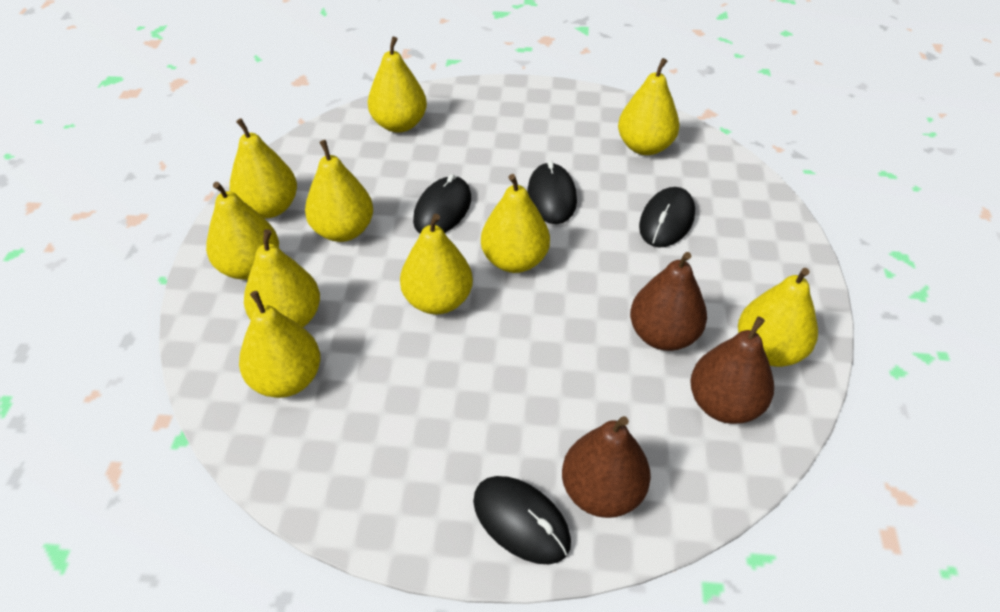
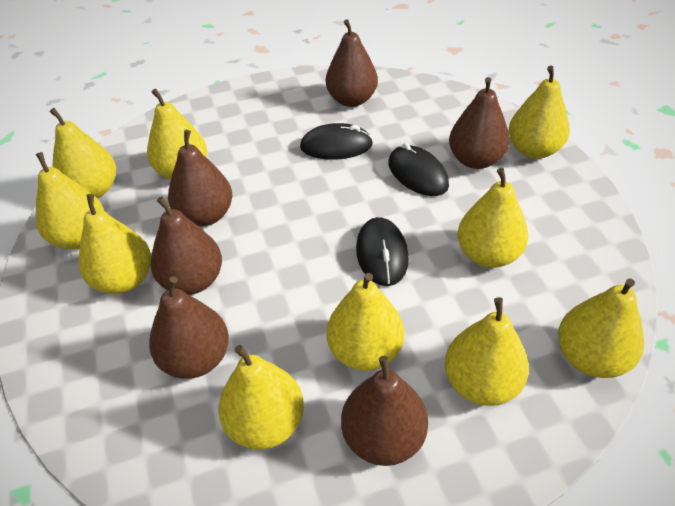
black mouse: 4 -> 3
brown pear: 3 -> 6

